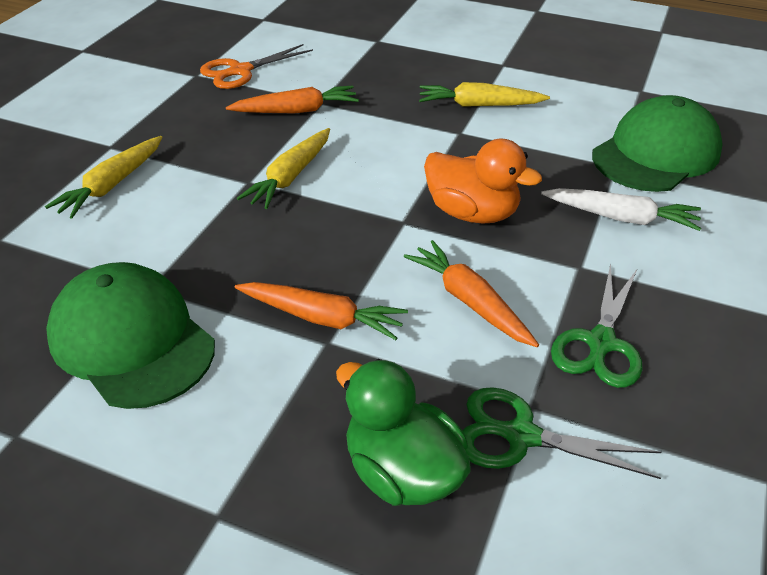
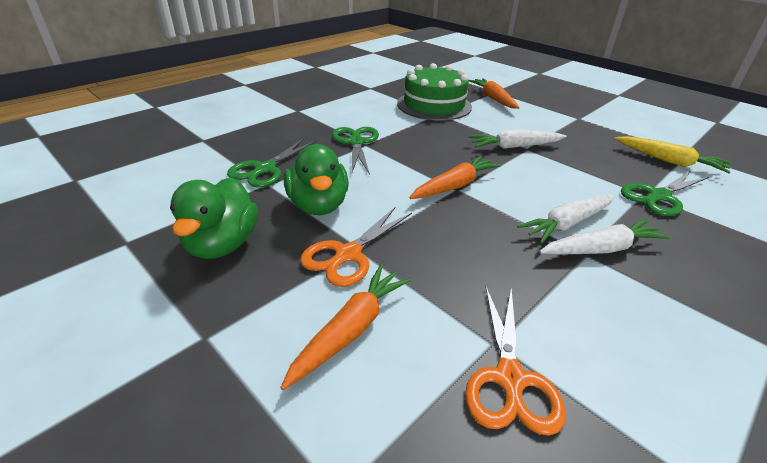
green cake: 0 -> 1
green cap: 2 -> 0
green duck: 1 -> 2
green scissors: 2 -> 3
orange duck: 1 -> 0
orange scissors: 1 -> 2
white carrot: 1 -> 3
yellow carrot: 3 -> 1

